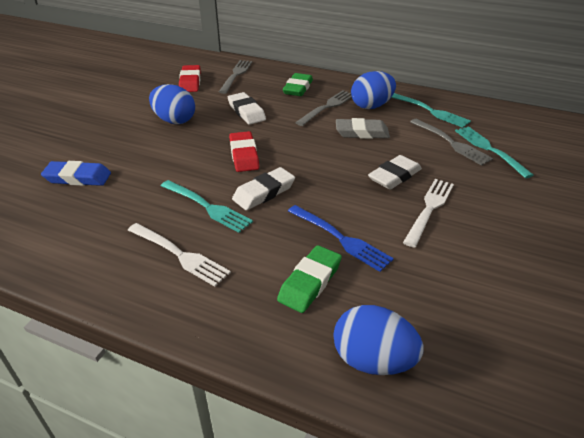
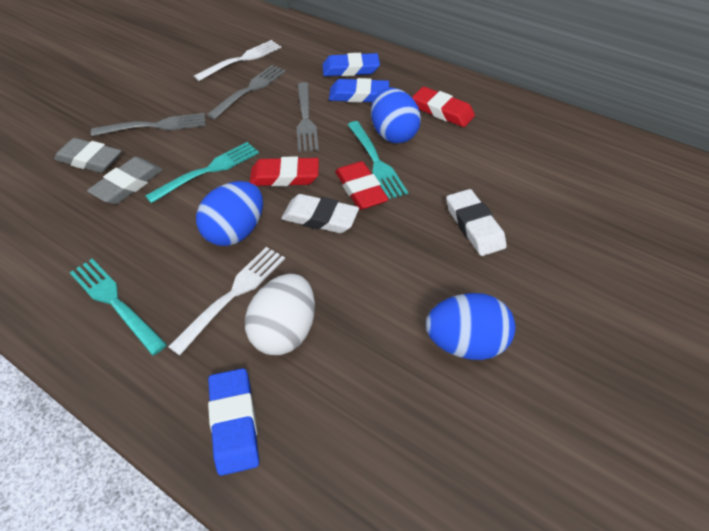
blue eraser: 1 -> 3
blue fork: 1 -> 0
green eraser: 2 -> 0
grey eraser: 1 -> 2
red eraser: 2 -> 3
white egg: 0 -> 1
white eraser: 3 -> 2

